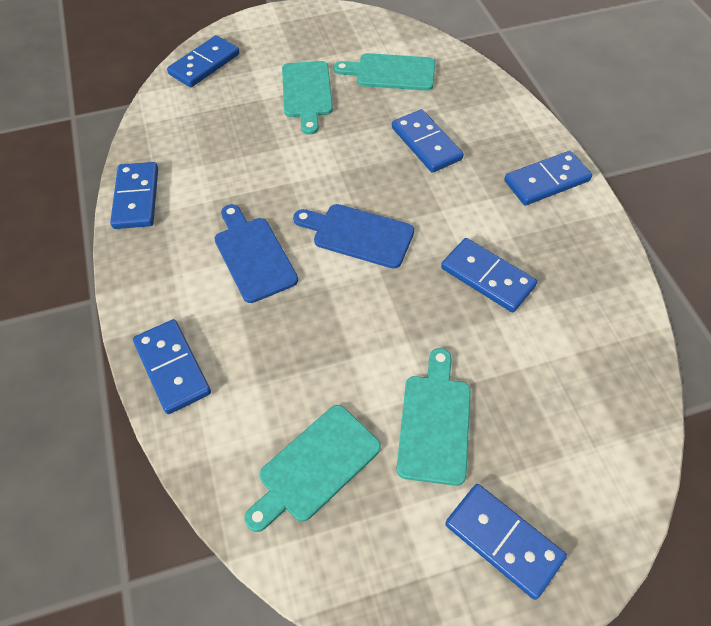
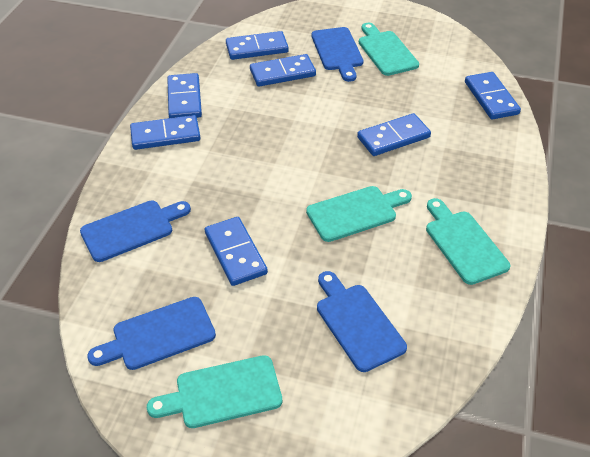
blue cutting board: 2 -> 4

